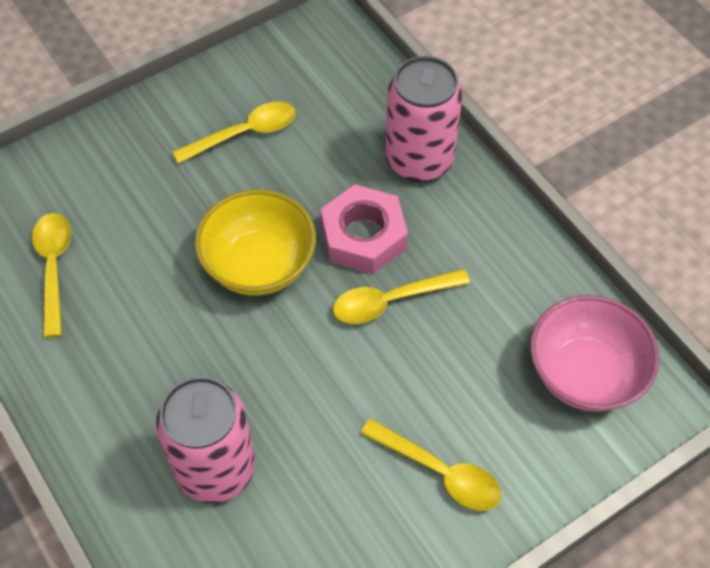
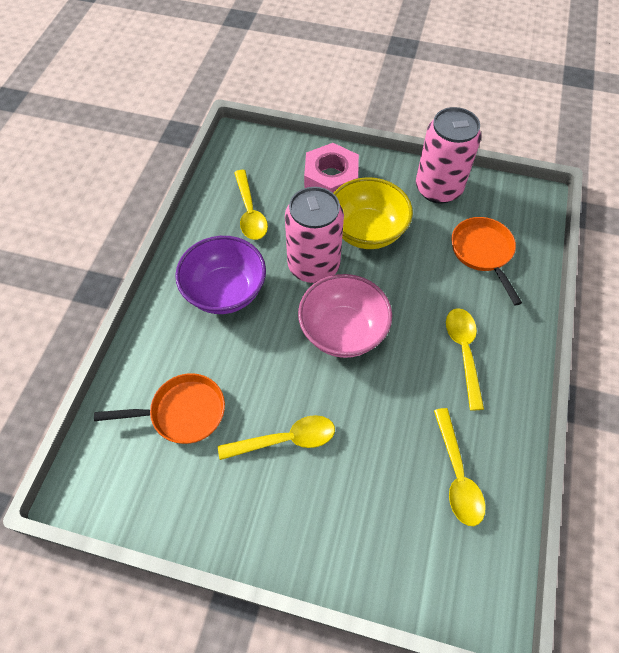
orange pan: 0 -> 2
purple bowl: 0 -> 1

